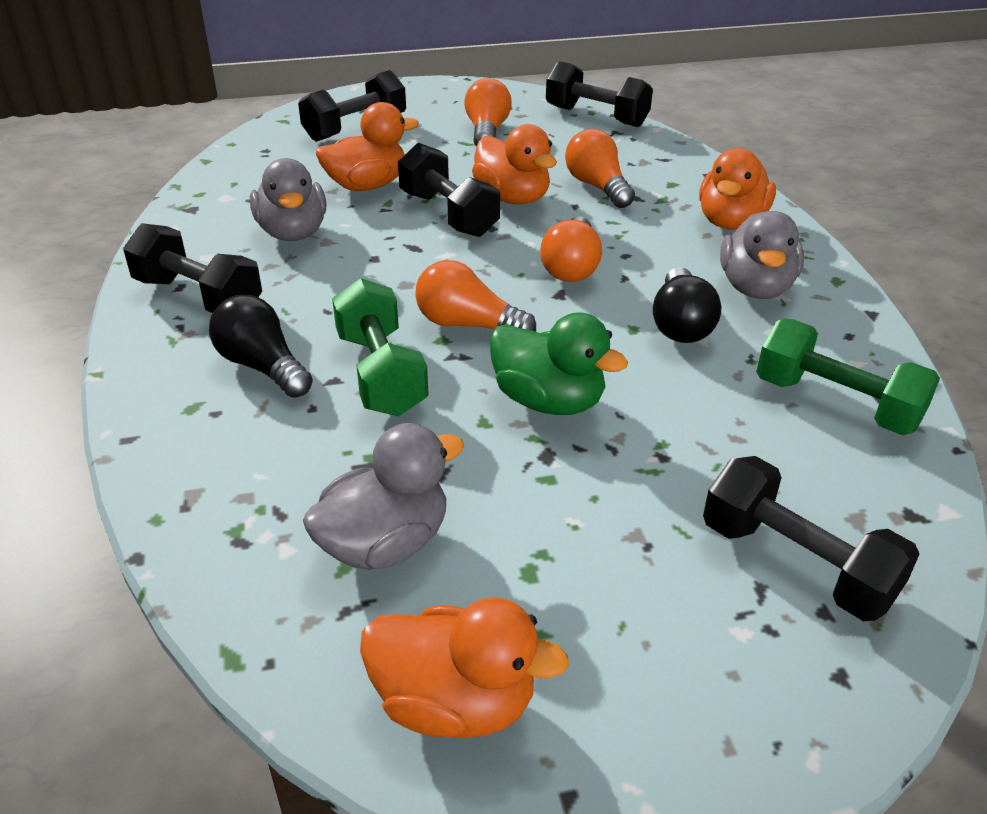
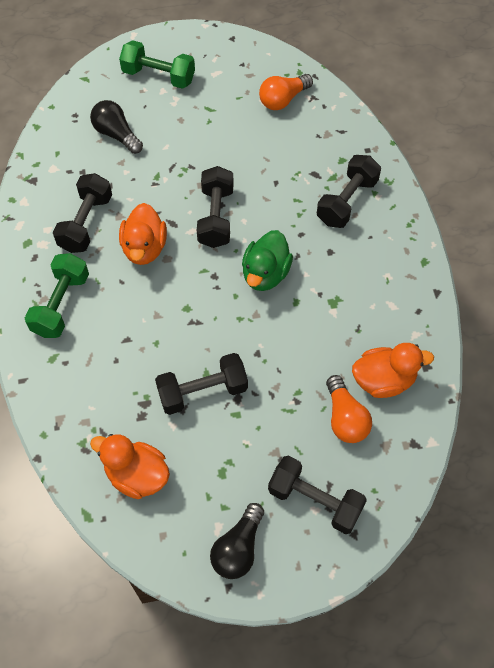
grey duck: 3 -> 0
orange duck: 4 -> 3
orange light bulb: 4 -> 2

